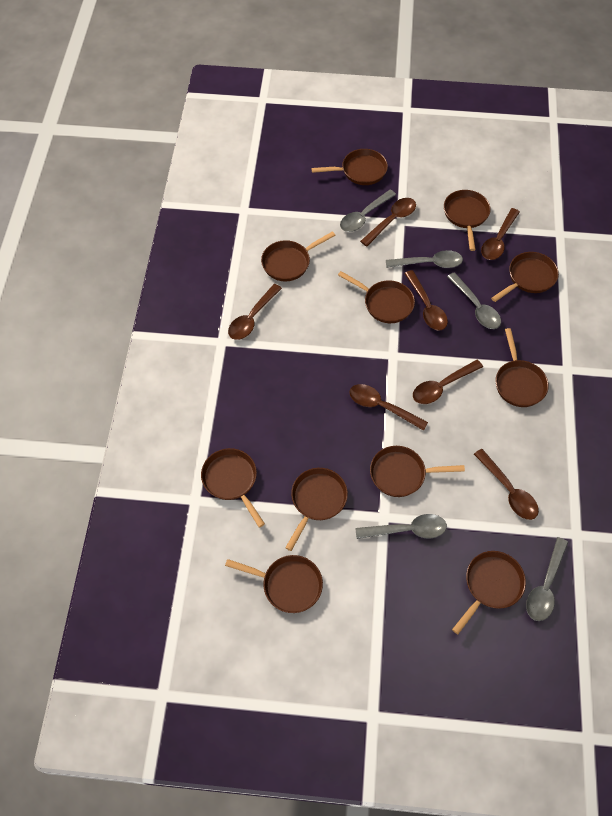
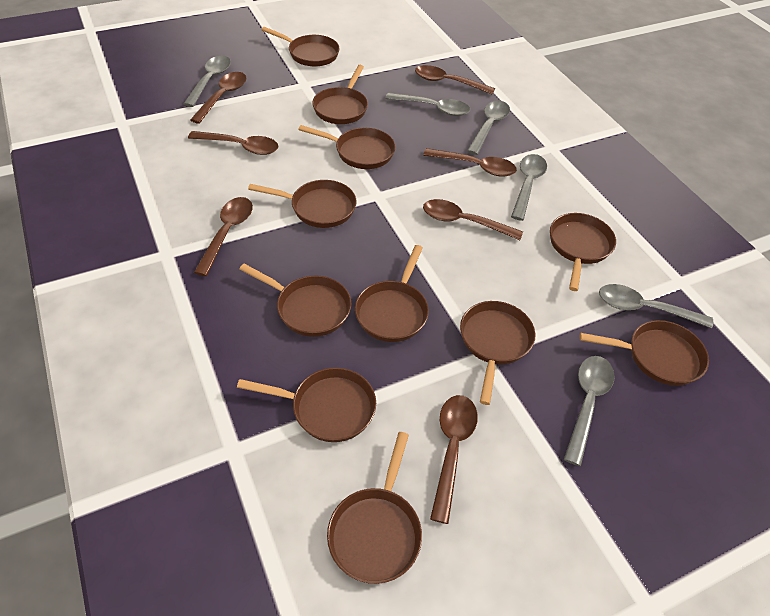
grey spoon: 5 -> 6

